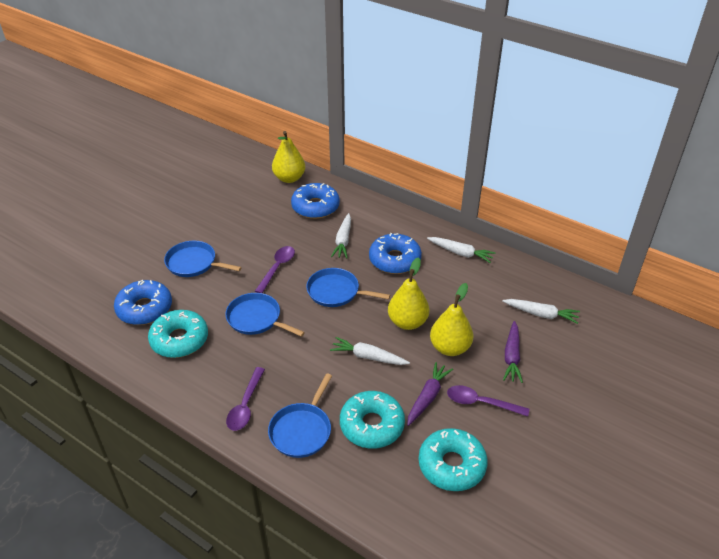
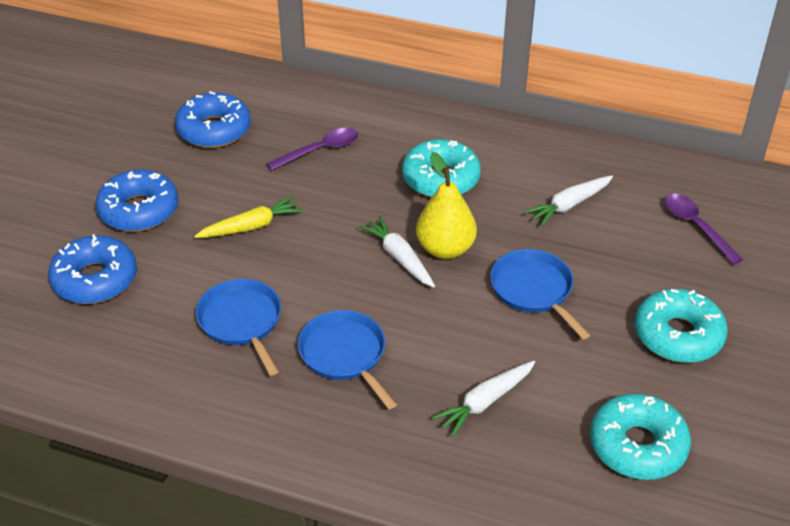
blue pan: 4 -> 3
purple carrot: 2 -> 0
purple spoon: 3 -> 2
white carrot: 4 -> 3
yellow carrot: 0 -> 1
yellow pear: 3 -> 1

